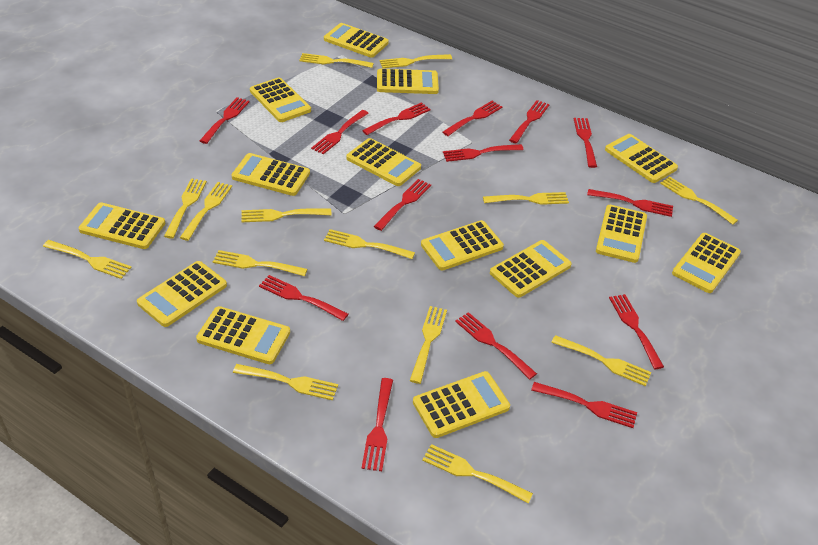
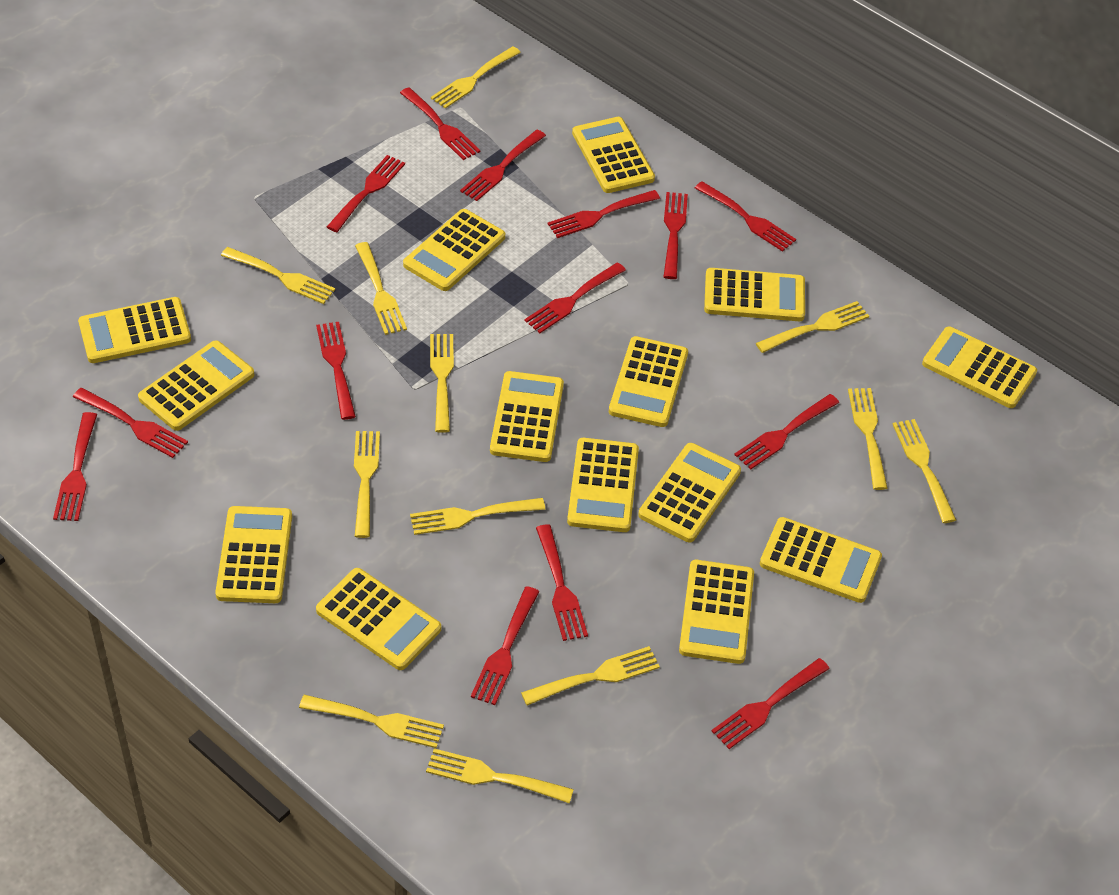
yellow fork: 14 -> 12

